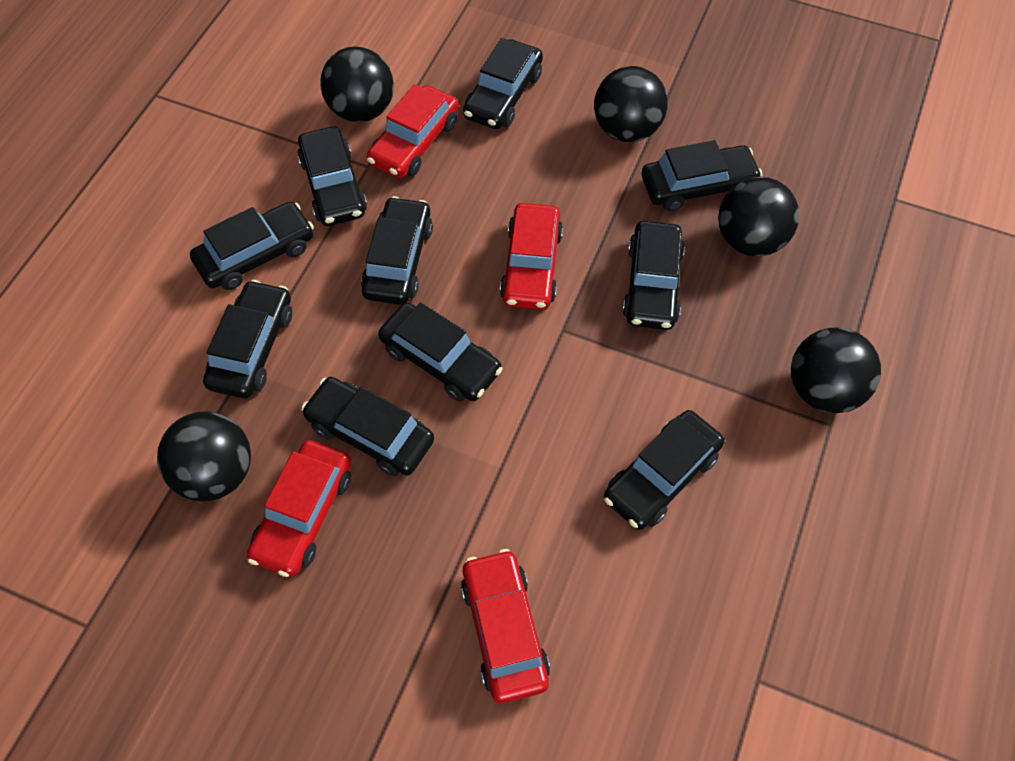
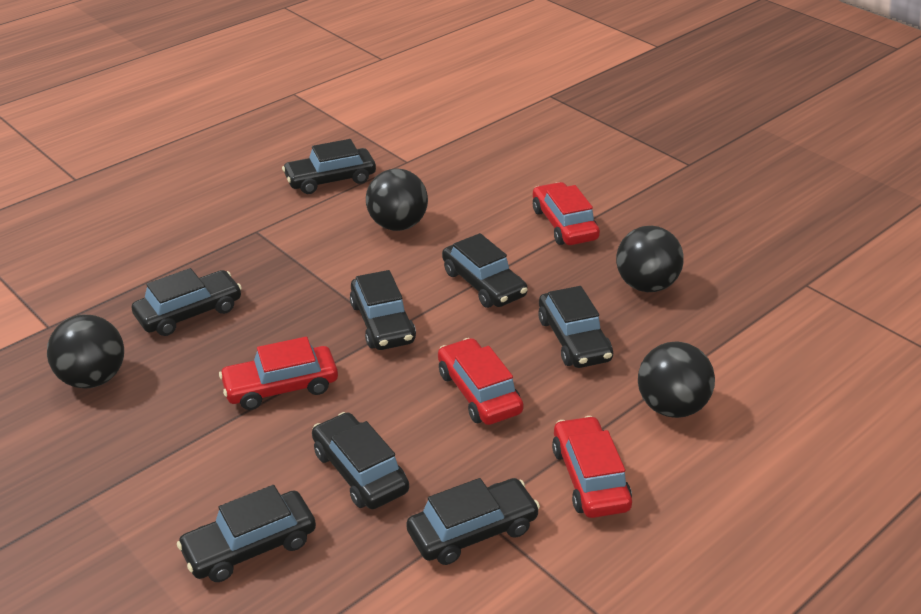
black ball: 5 -> 4
black car: 10 -> 8

